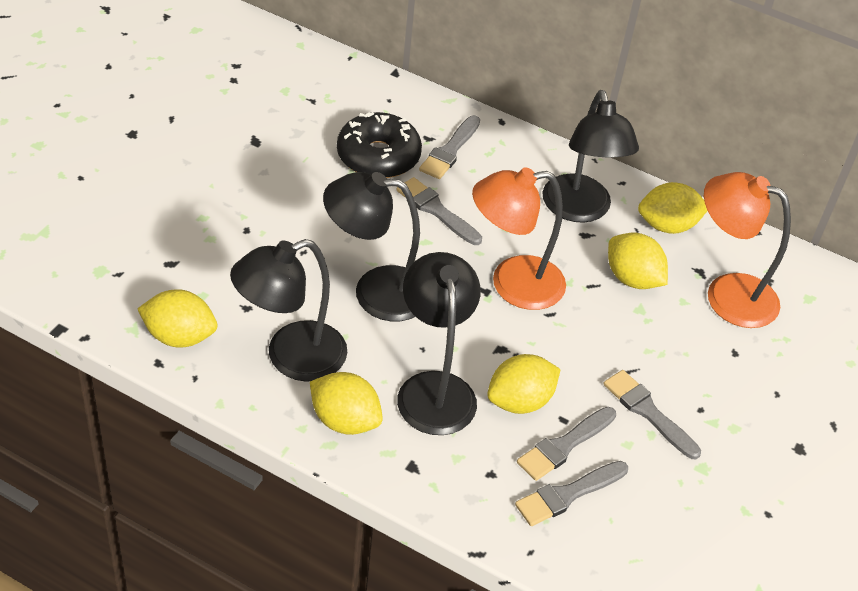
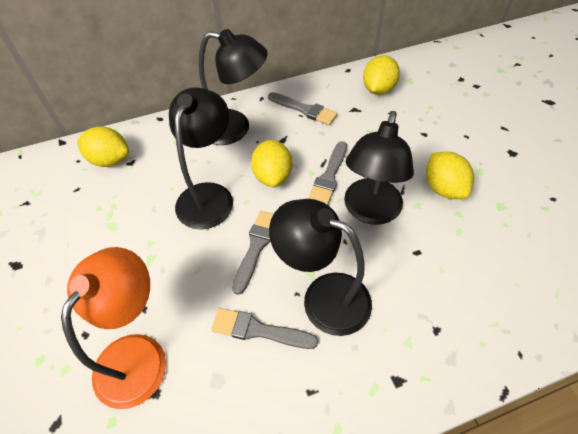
black donut: 1 -> 0
grey brush: 5 -> 4
orange lamp: 2 -> 1
yellow lemon: 5 -> 4

